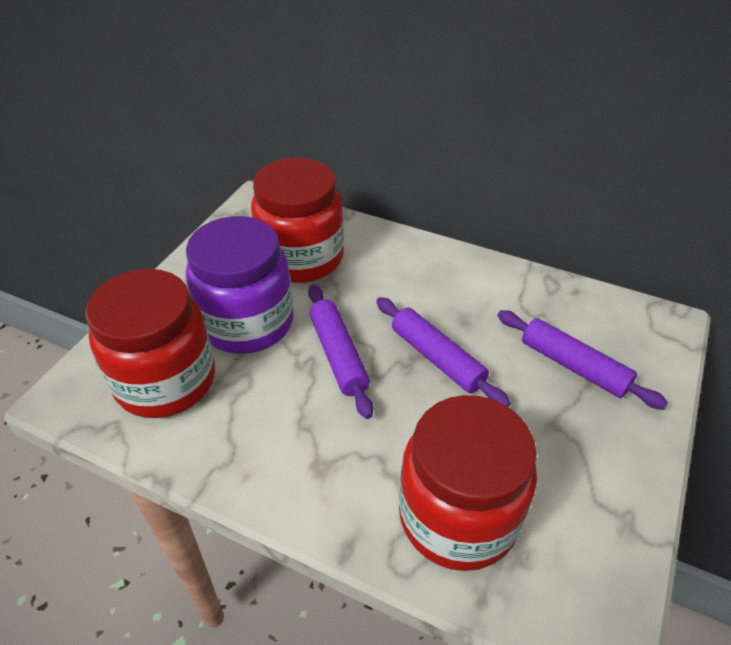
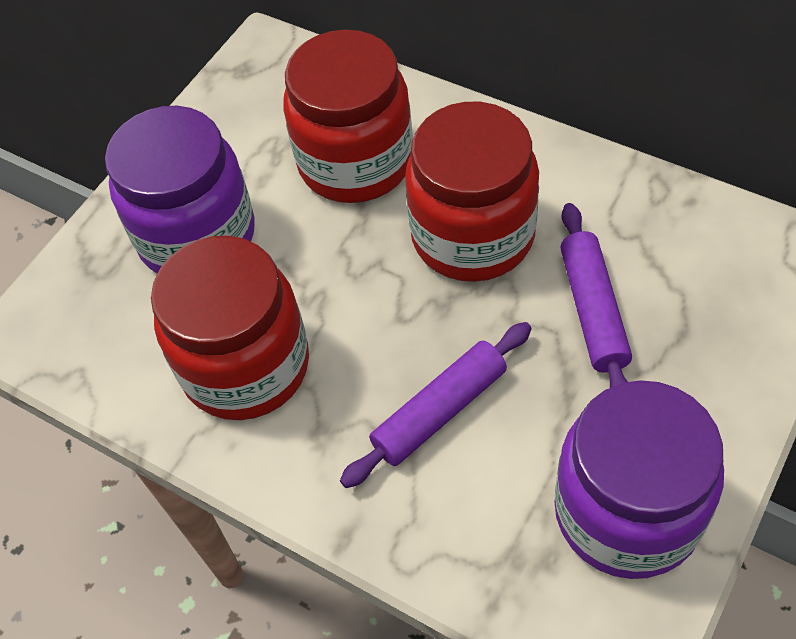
purple jar: 1 -> 2
purple rolling pin: 3 -> 2

